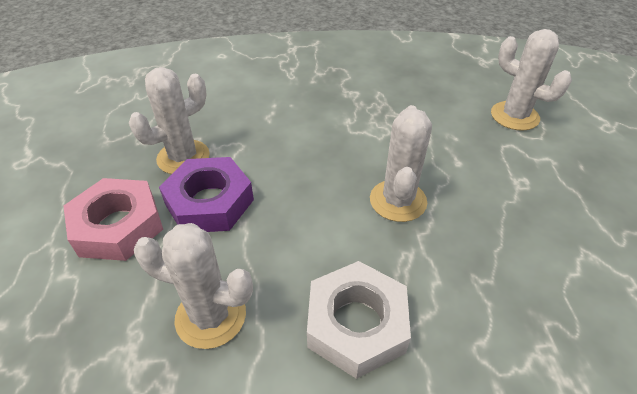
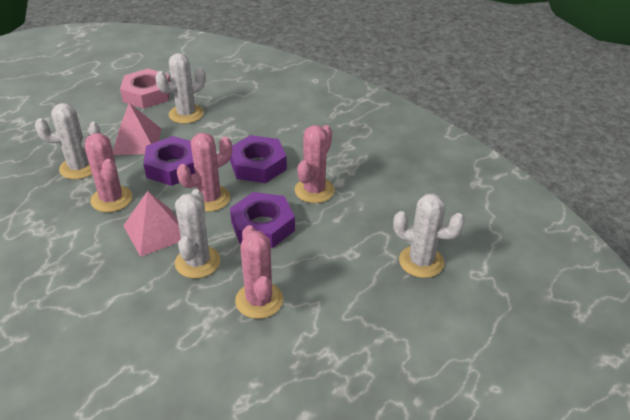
pink cactus: 0 -> 4
pink pyramid: 0 -> 2
purple nut: 1 -> 3
white nut: 1 -> 0

